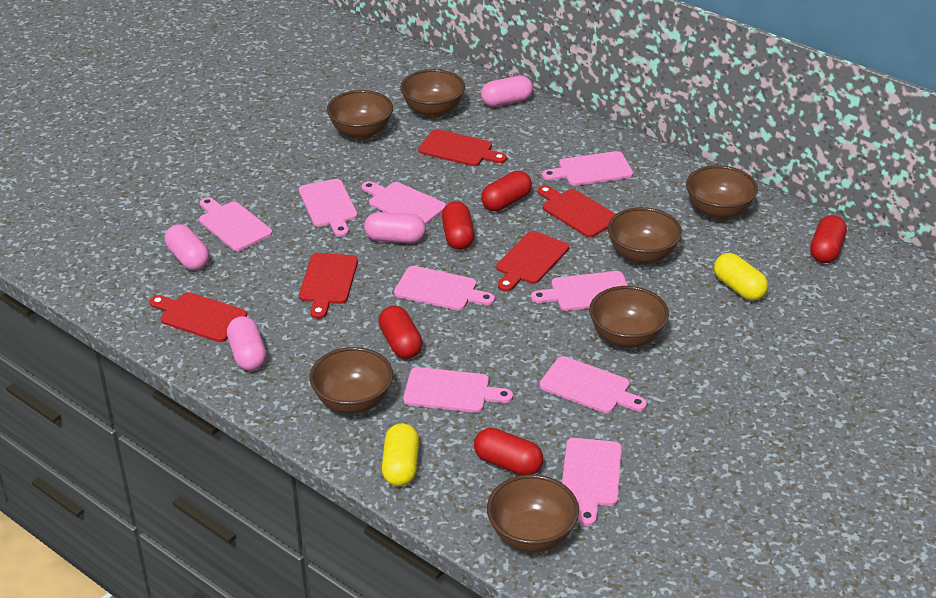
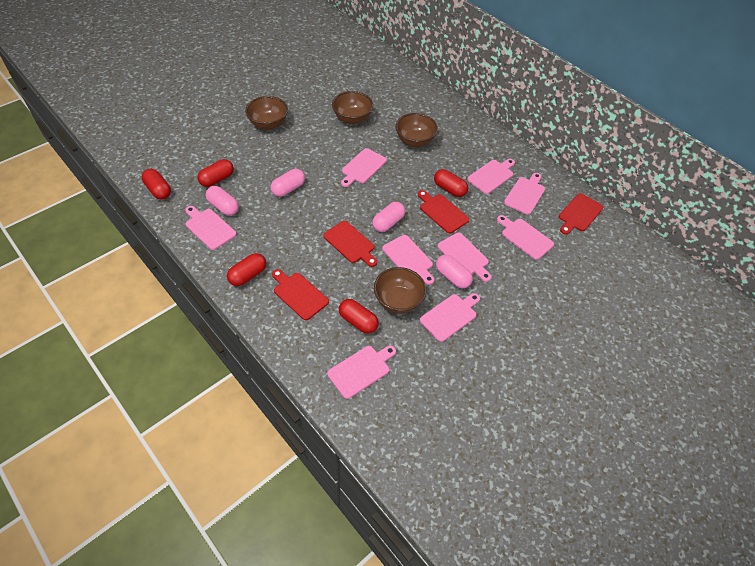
brown bowl: 7 -> 4
red cutting board: 5 -> 4
yellow capsule: 2 -> 0

